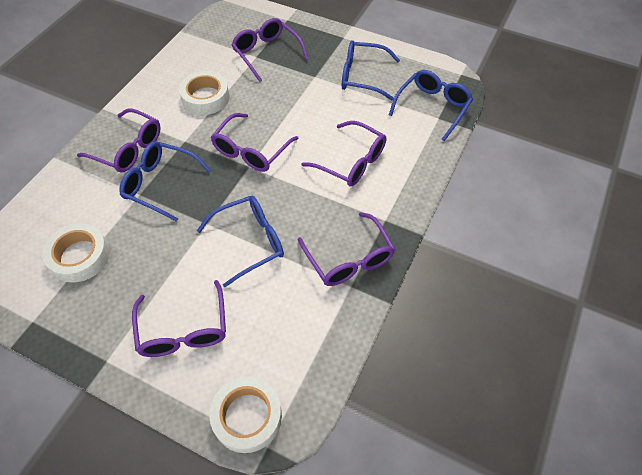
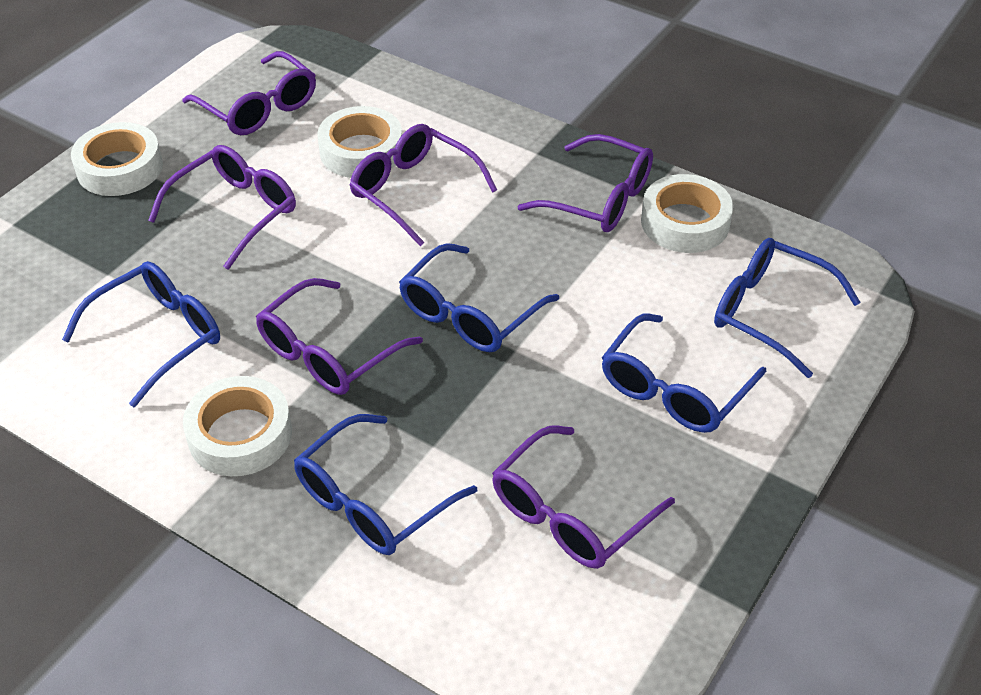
blue glasses: 4 -> 5
white tape: 3 -> 4

